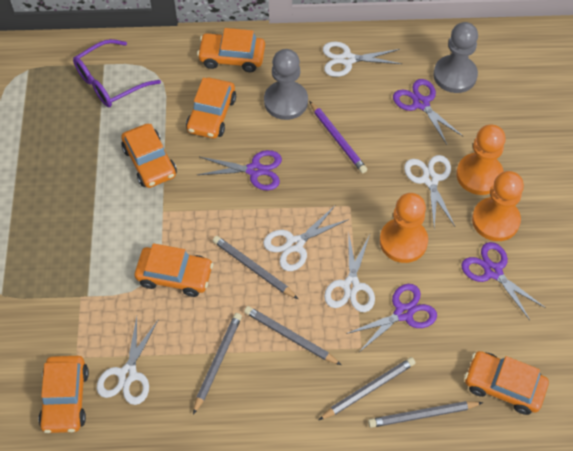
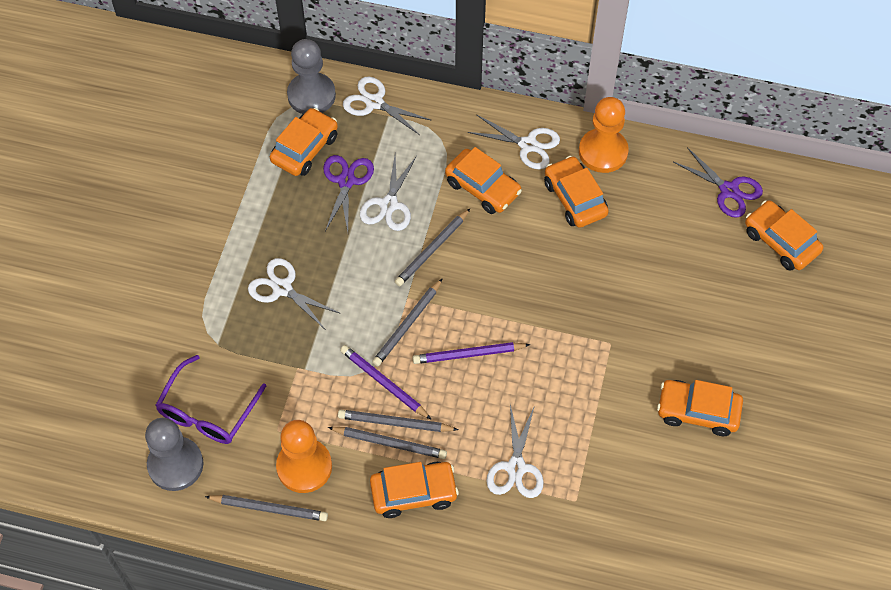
orange pawn: 3 -> 2
purple pencil: 1 -> 2
purple scissors: 4 -> 2

